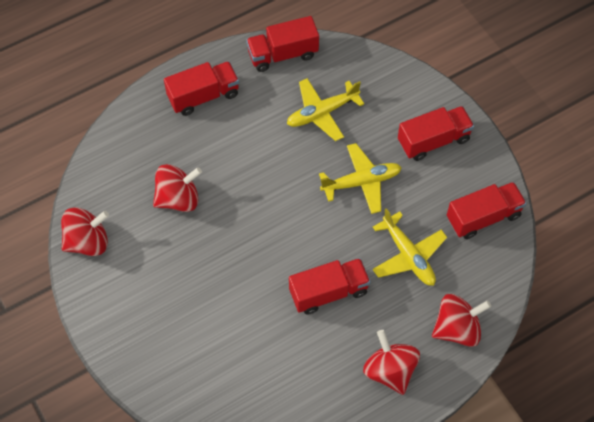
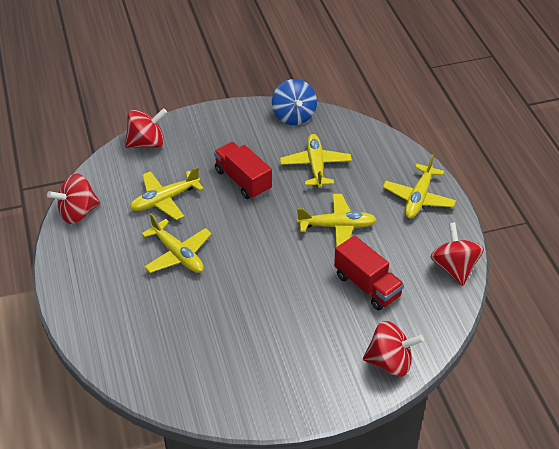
blue spinning top: 0 -> 1
red truck: 5 -> 2
yellow plane: 3 -> 5

